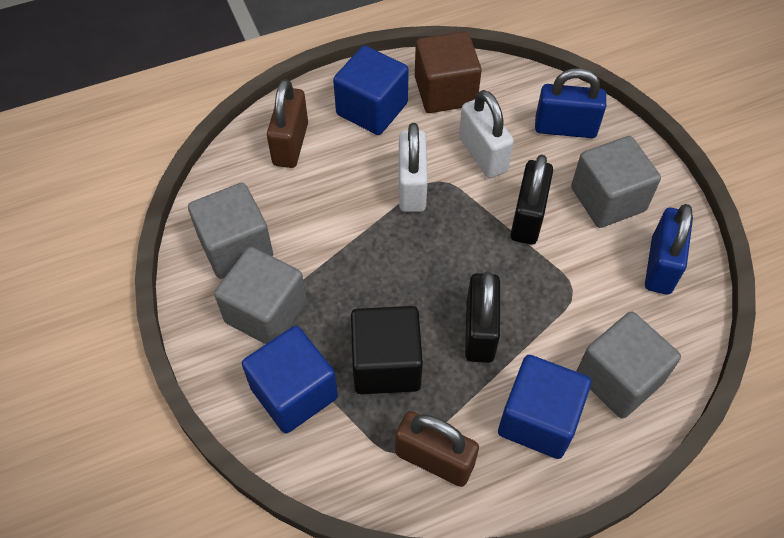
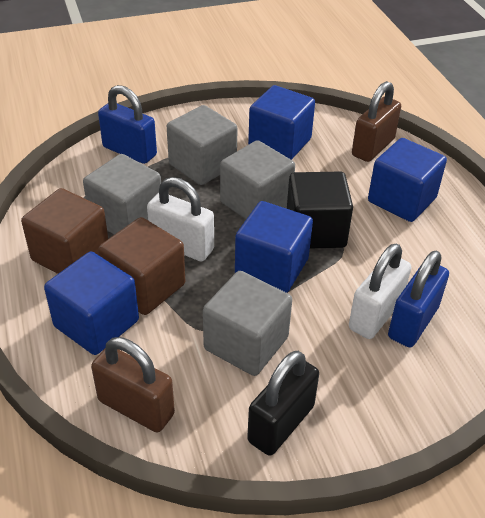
black padlock: 2 -> 1
blue cube: 3 -> 4
brown cube: 1 -> 2

